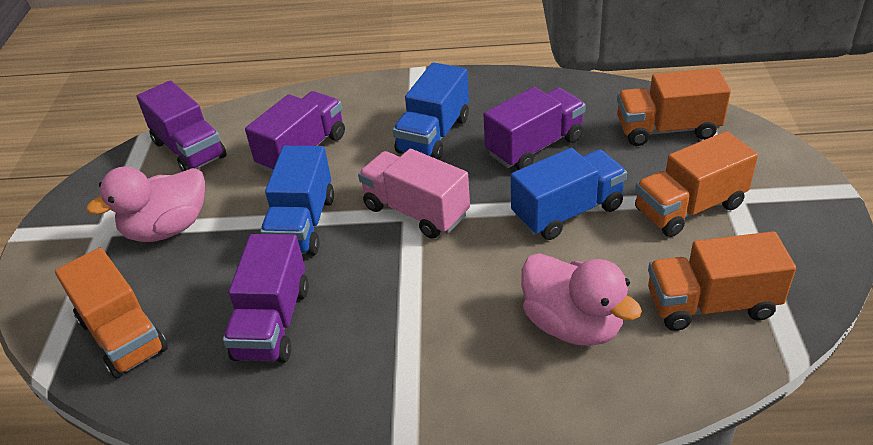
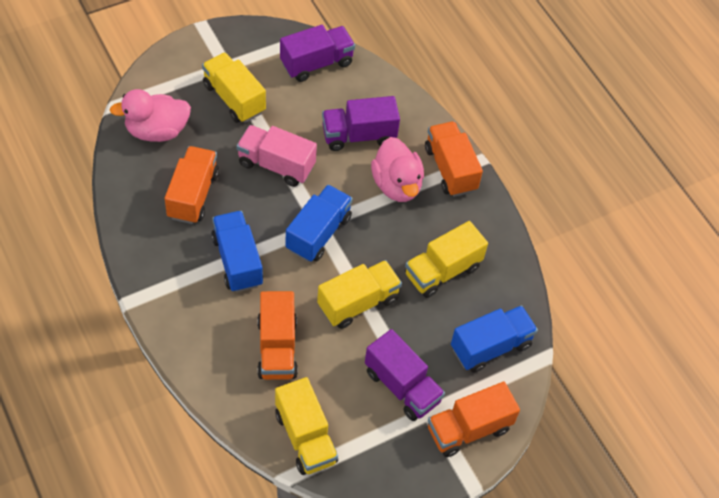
purple truck: 4 -> 3
yellow truck: 0 -> 4

